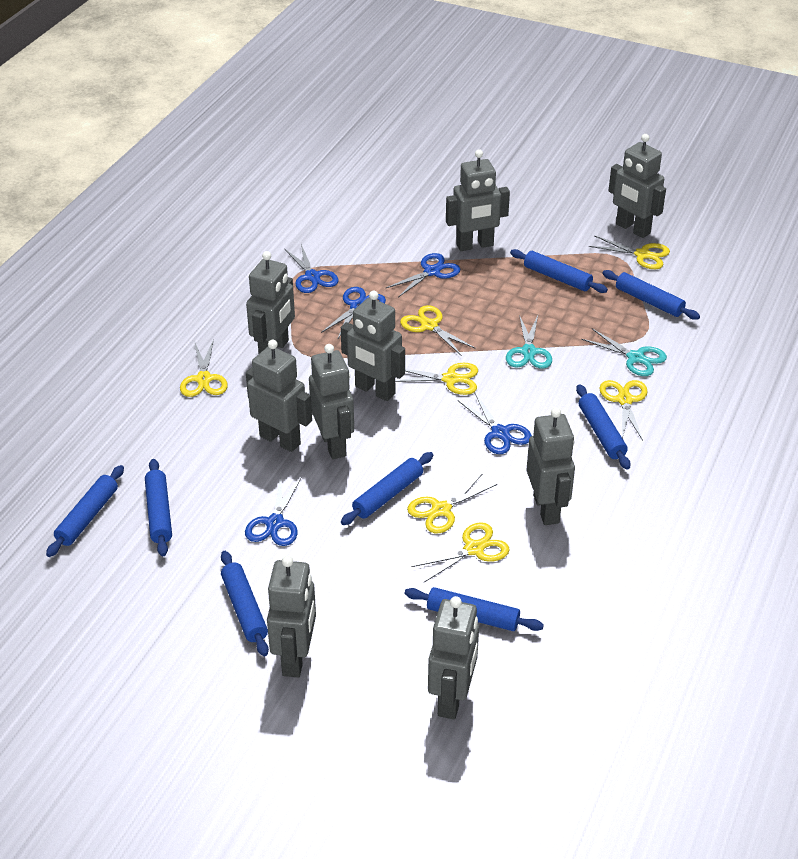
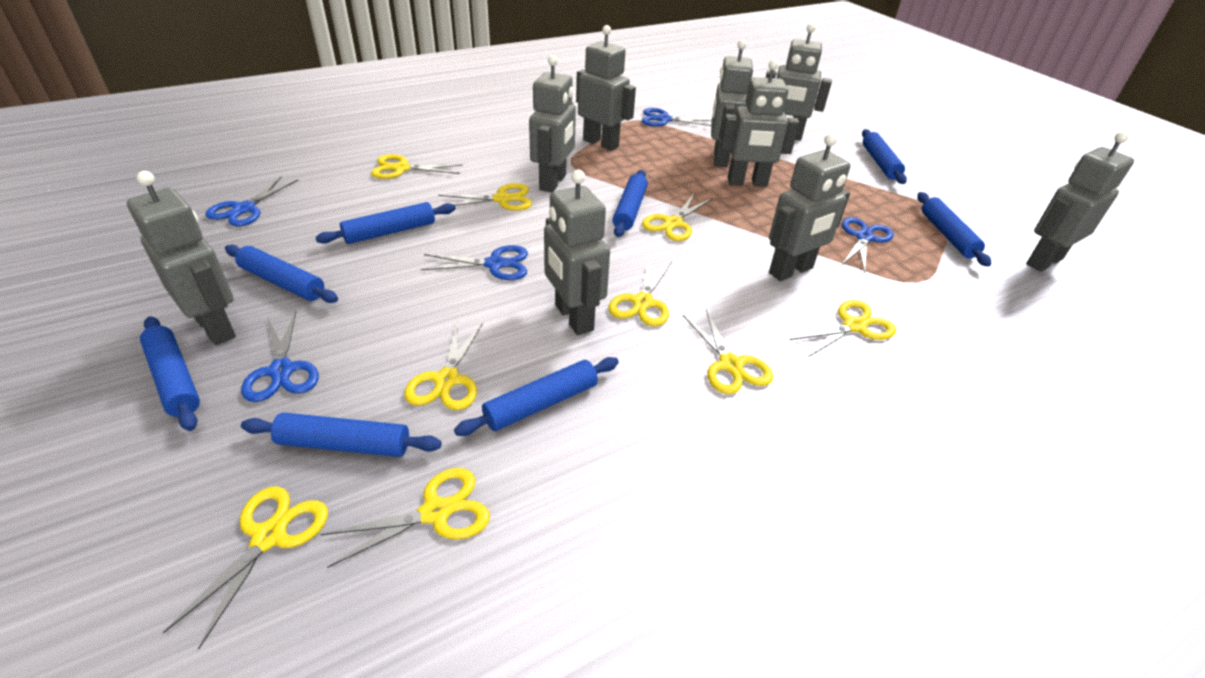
turquoise scissors: 2 -> 0
yellow scissors: 7 -> 9

